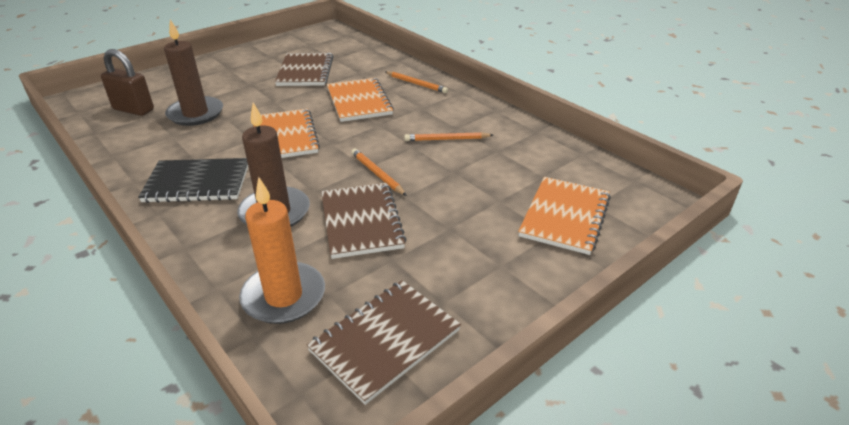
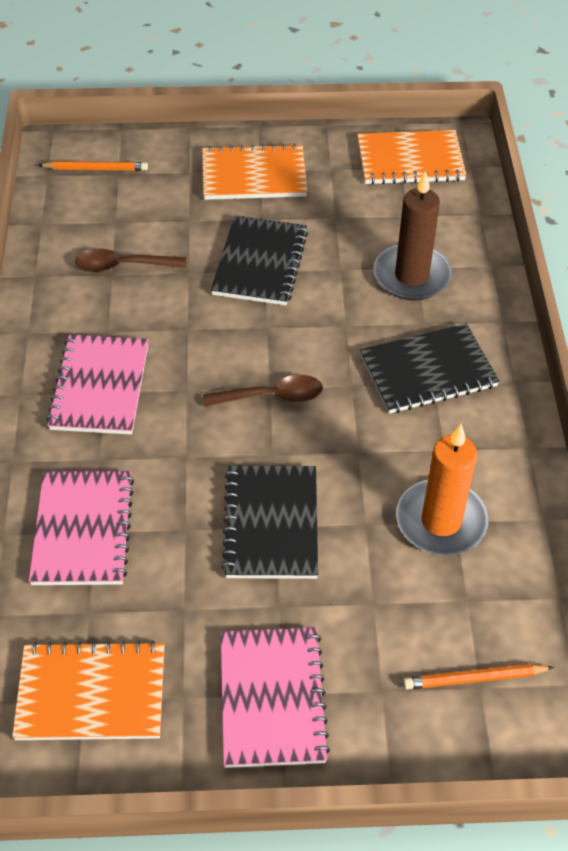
black notebook: 1 -> 3
brown candle: 2 -> 1
brown notebook: 3 -> 0
brown padlock: 1 -> 0
brown spoon: 0 -> 2
orange pencil: 3 -> 2
pink notebook: 0 -> 3

